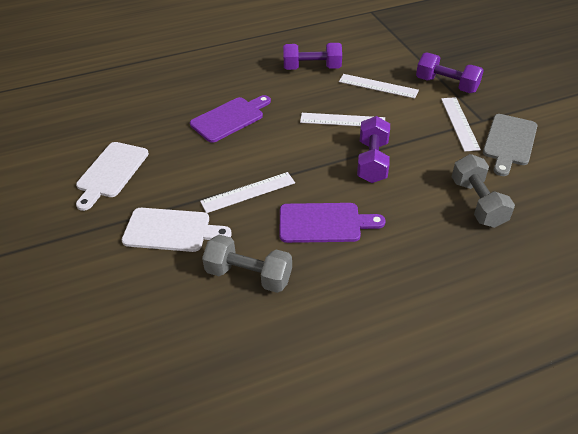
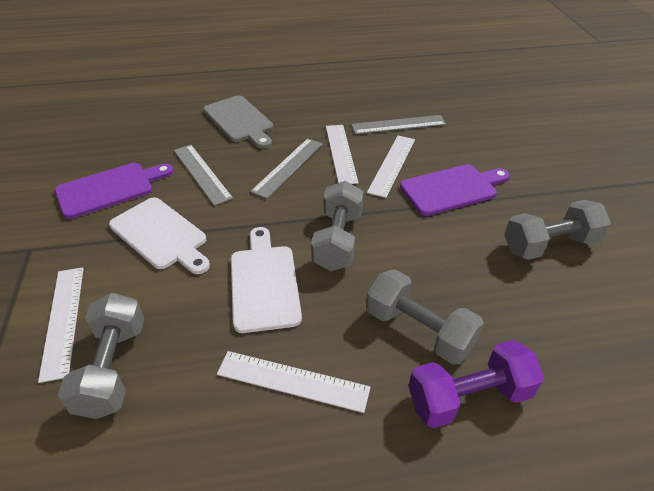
grey dumbbell: 2 -> 4
grey ruler: 0 -> 3
purple dumbbell: 3 -> 1

